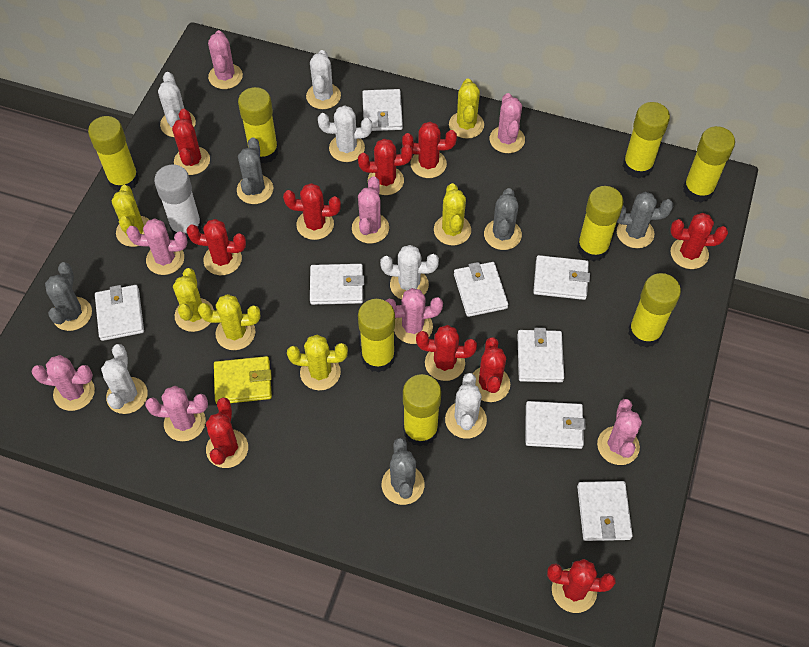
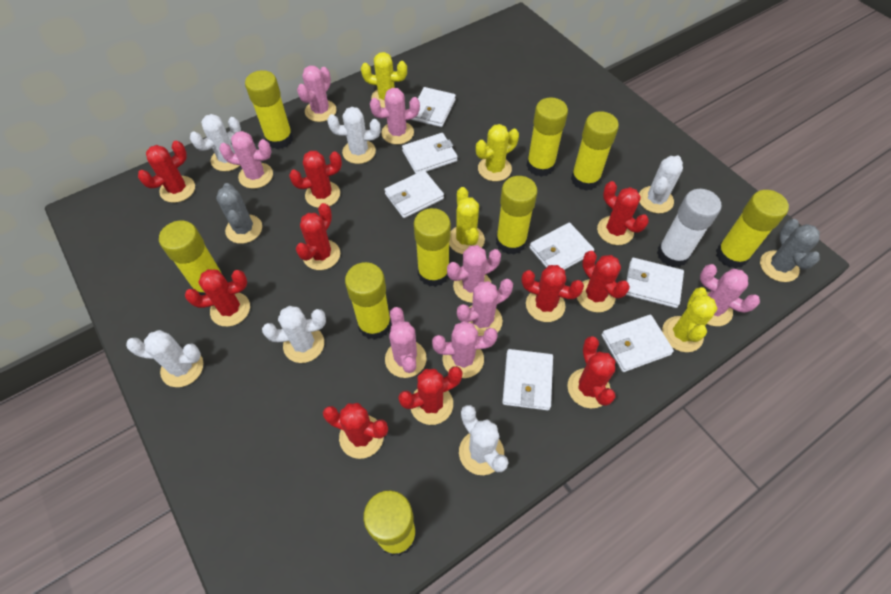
grey cactus: 5 -> 2
white wallet: 8 -> 7
yellow cactus: 6 -> 4
yellow glue stick: 8 -> 9
yellow wallet: 1 -> 0

